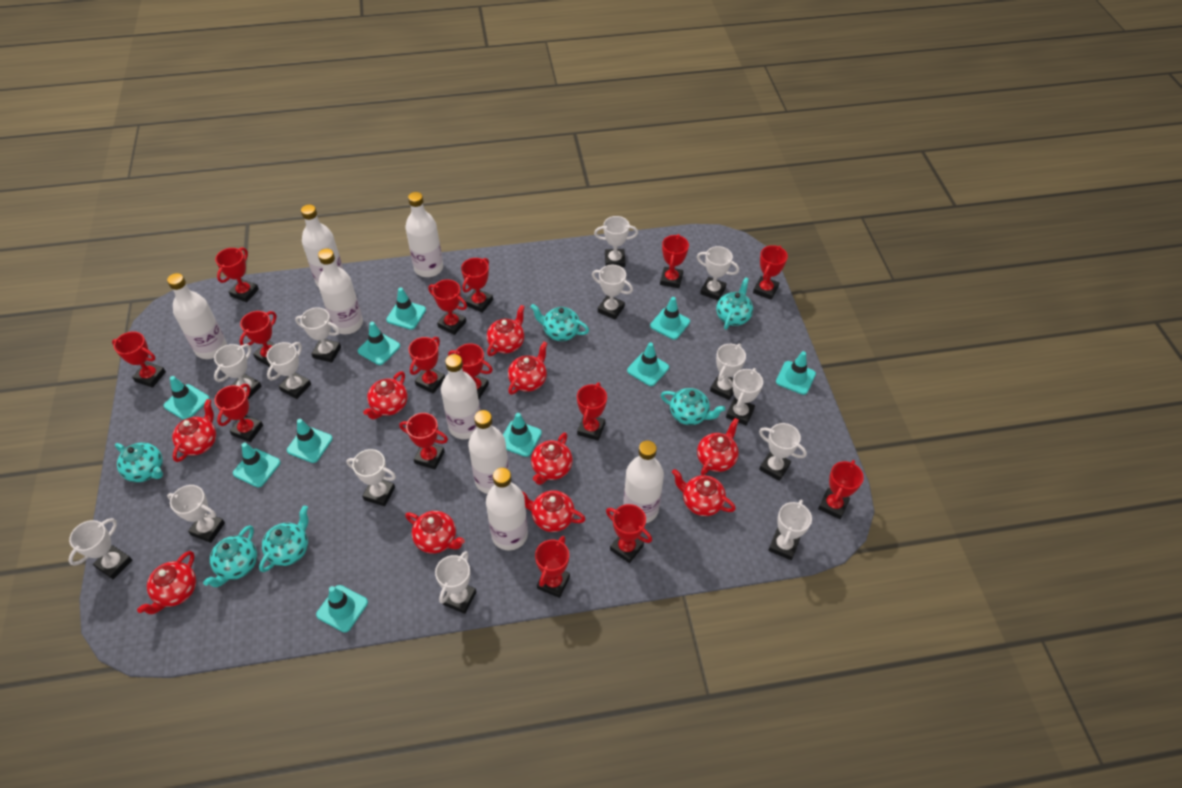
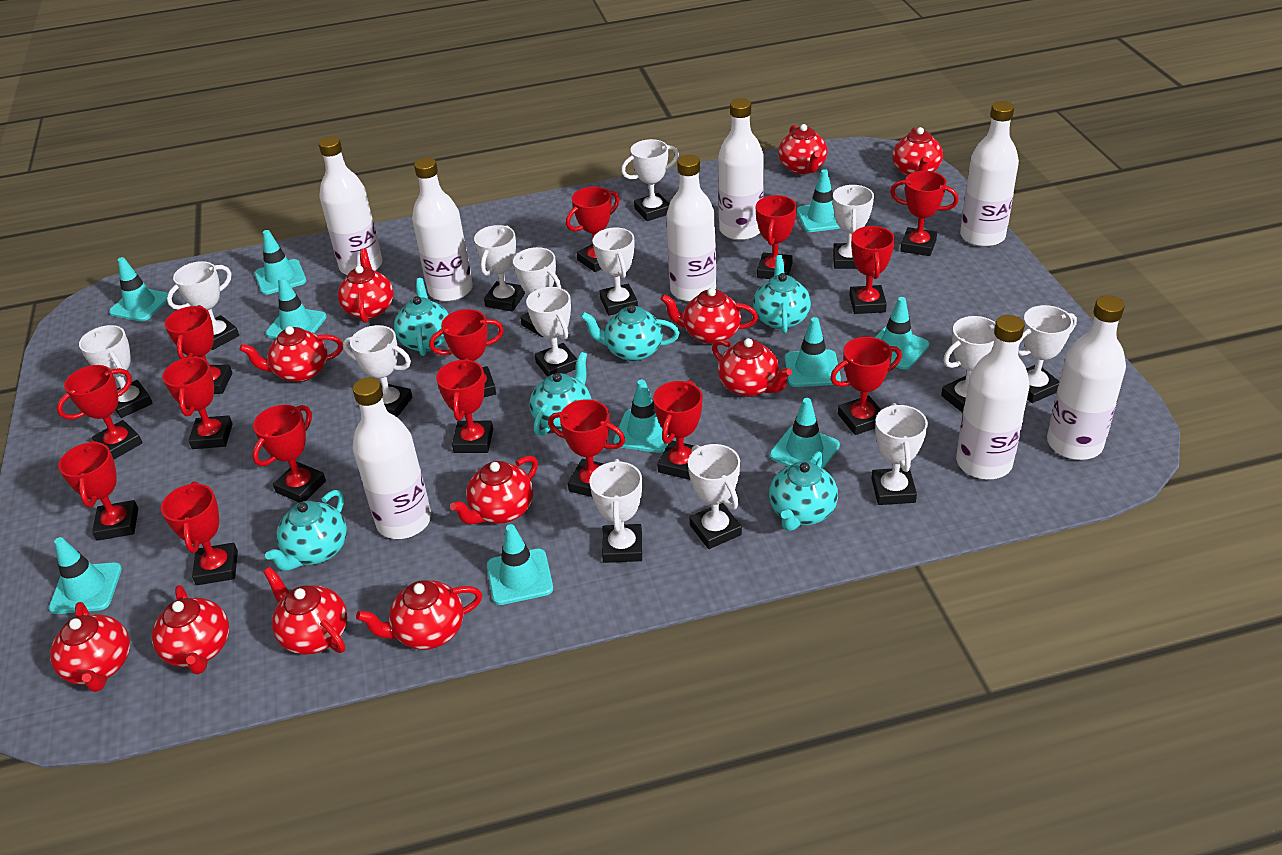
red teapot: 10 -> 11

